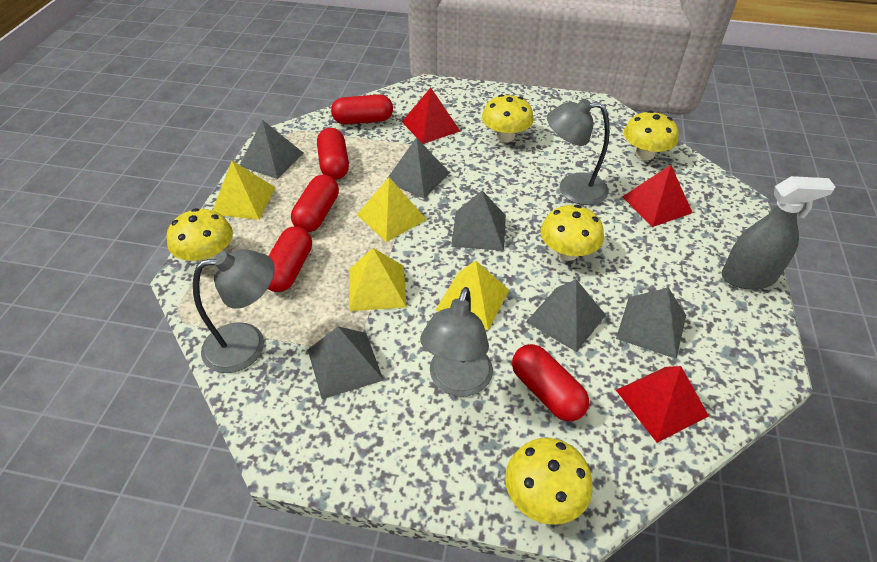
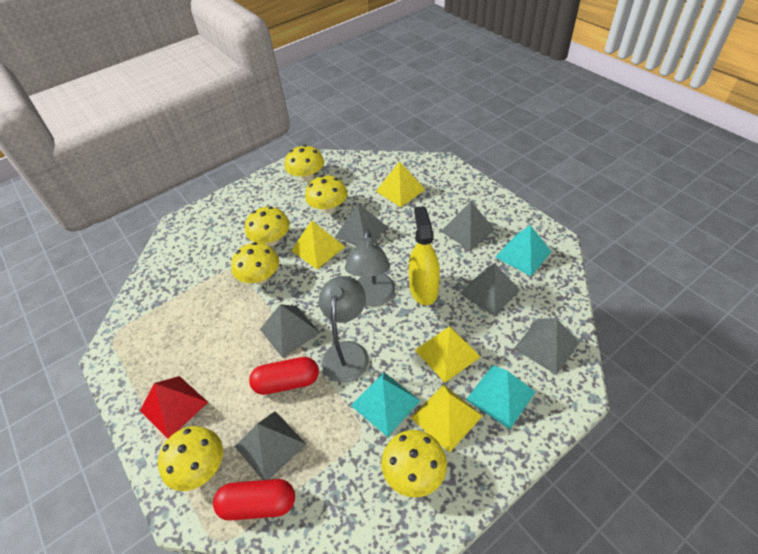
grey lamp: 3 -> 2
grey spray bottle: 1 -> 0
red capsule: 5 -> 2
red pyramid: 3 -> 1
turquoise pyramid: 0 -> 3
yellow mushroom: 5 -> 6
yellow spray bottle: 0 -> 1

